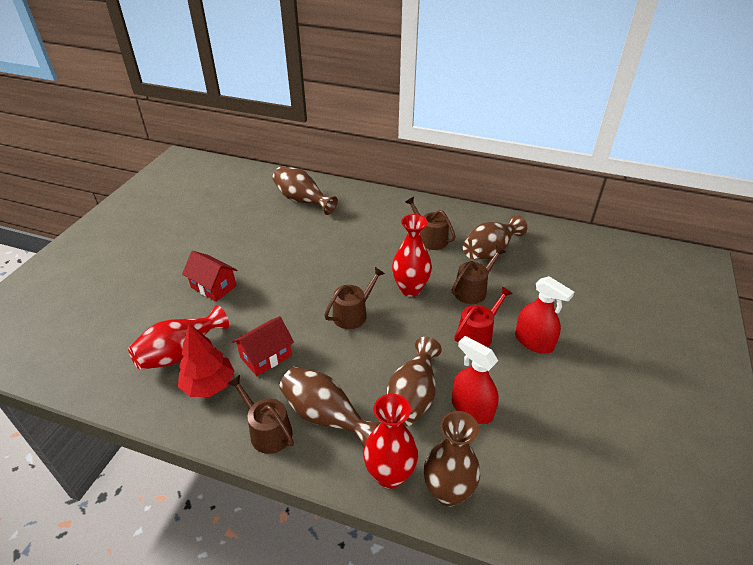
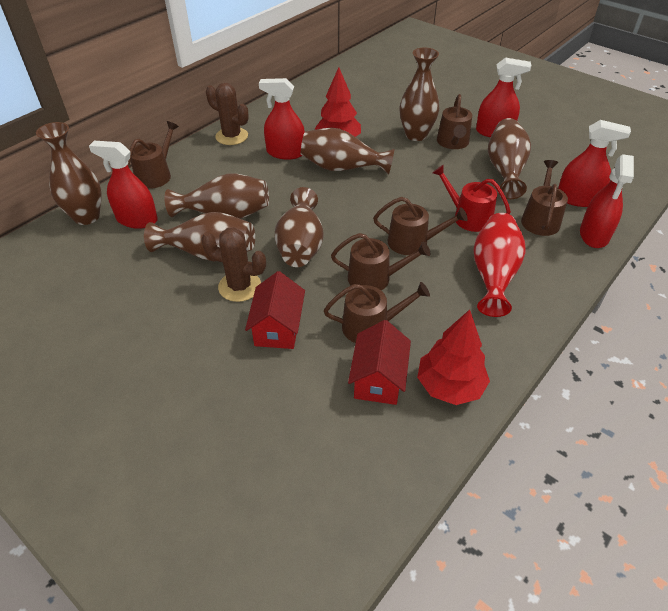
brown cactus: 0 -> 2
brown vase: 5 -> 7
brown watering can: 4 -> 6
red spray bottle: 2 -> 5
red tree: 1 -> 2
red vase: 3 -> 1

